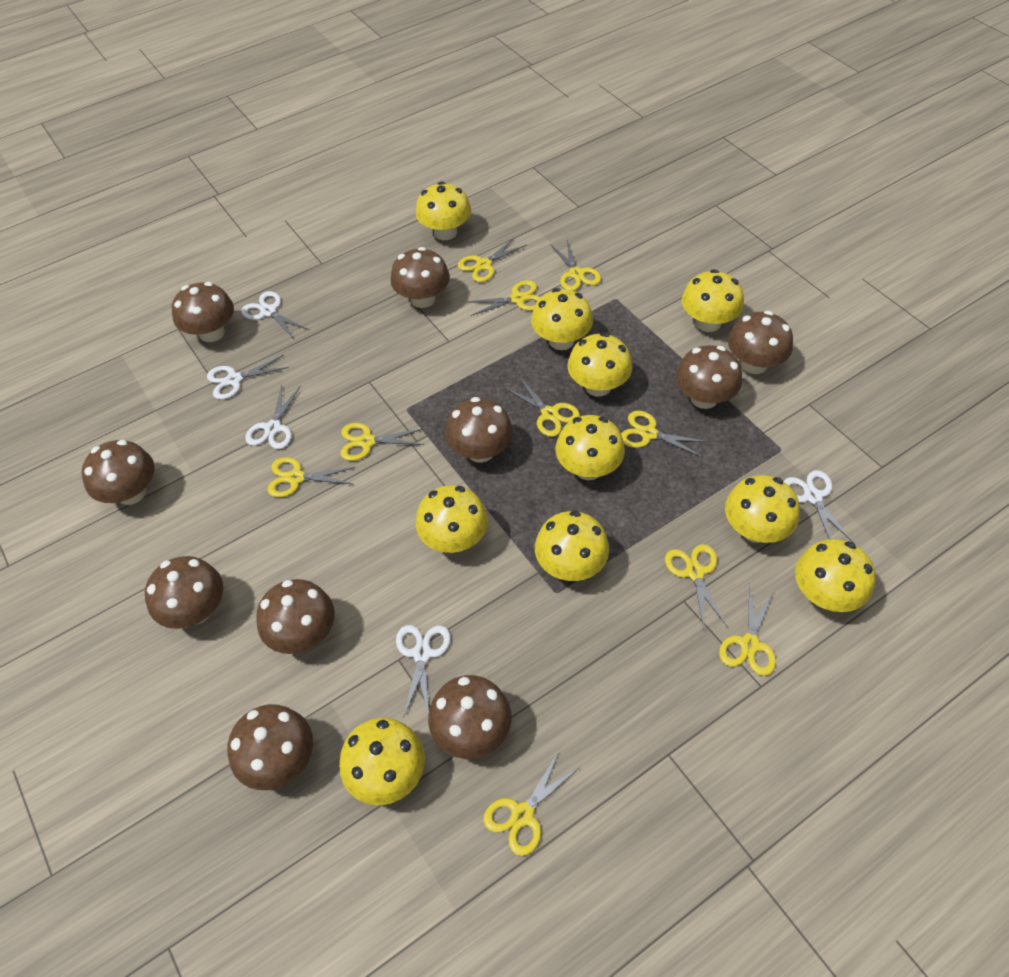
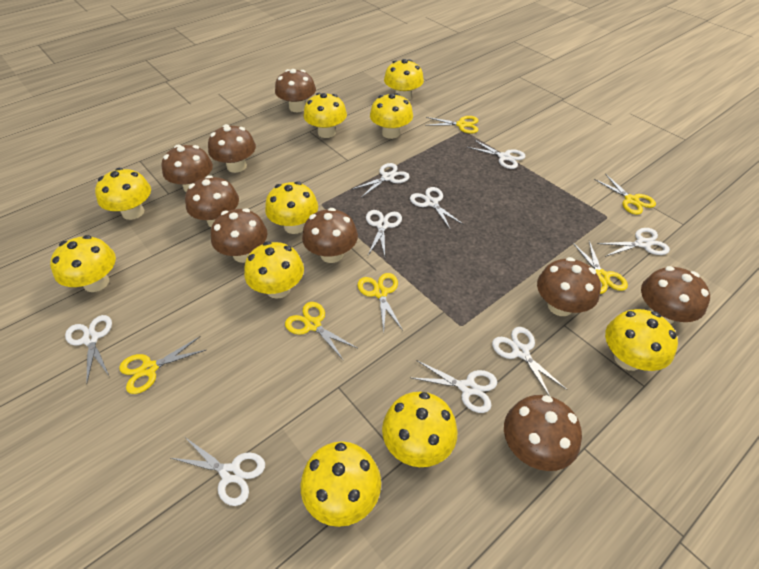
brown mushroom: 10 -> 9
white scissors: 5 -> 9
yellow scissors: 10 -> 6

